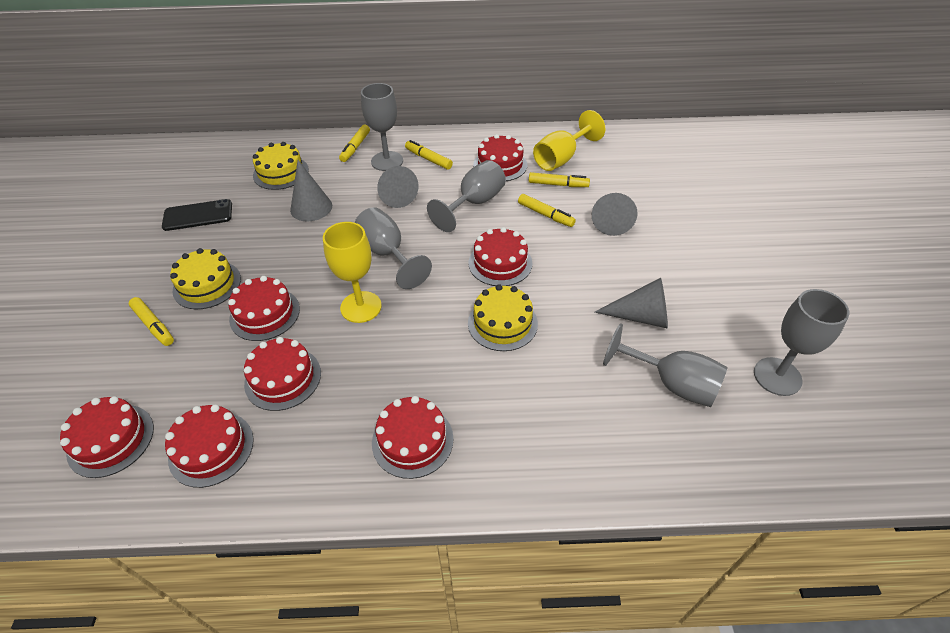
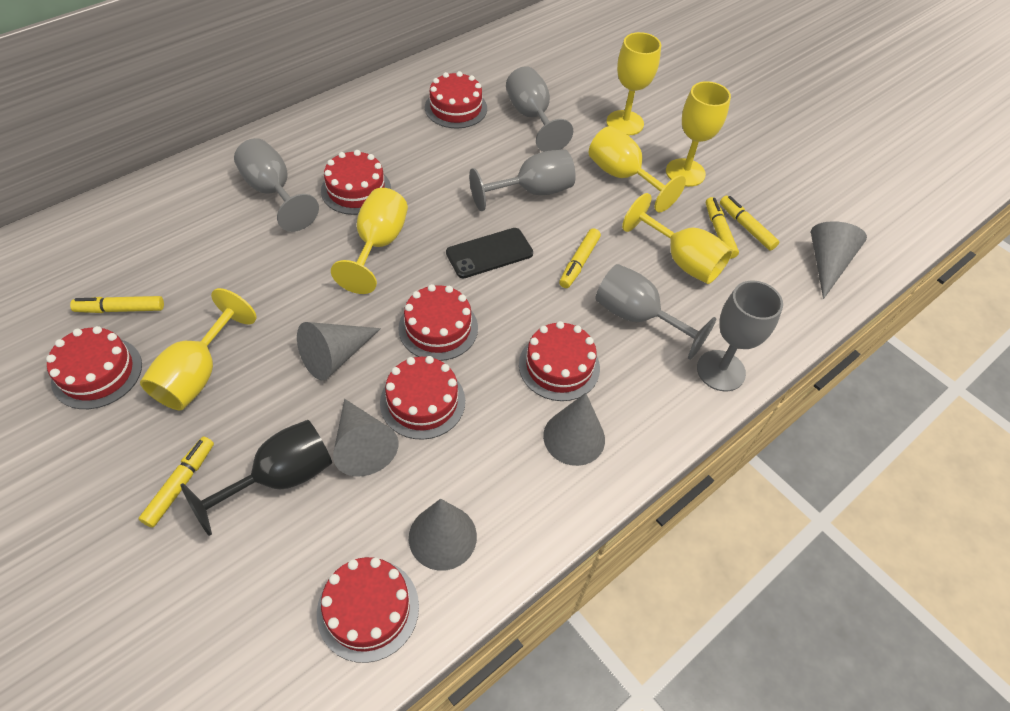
black goblet: 0 -> 1
grey cone: 4 -> 5
yellow cake: 3 -> 0
yellow goblet: 2 -> 6

